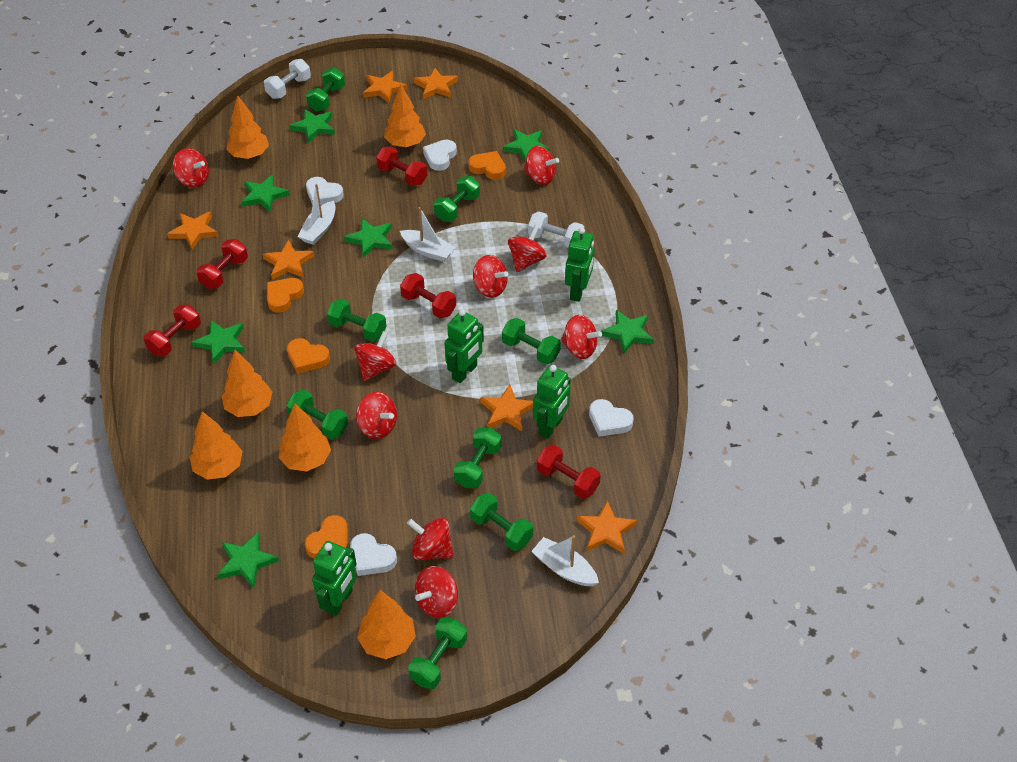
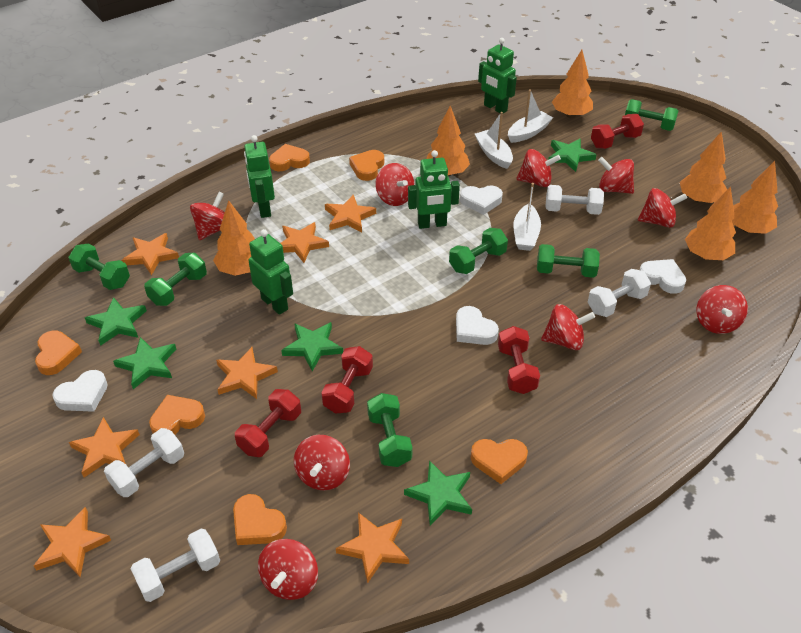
green dumbbell: 8 -> 6
green star: 7 -> 5
orange heart: 4 -> 6
orange star: 6 -> 7
red dumbbell: 5 -> 4
white dumbbell: 2 -> 4

